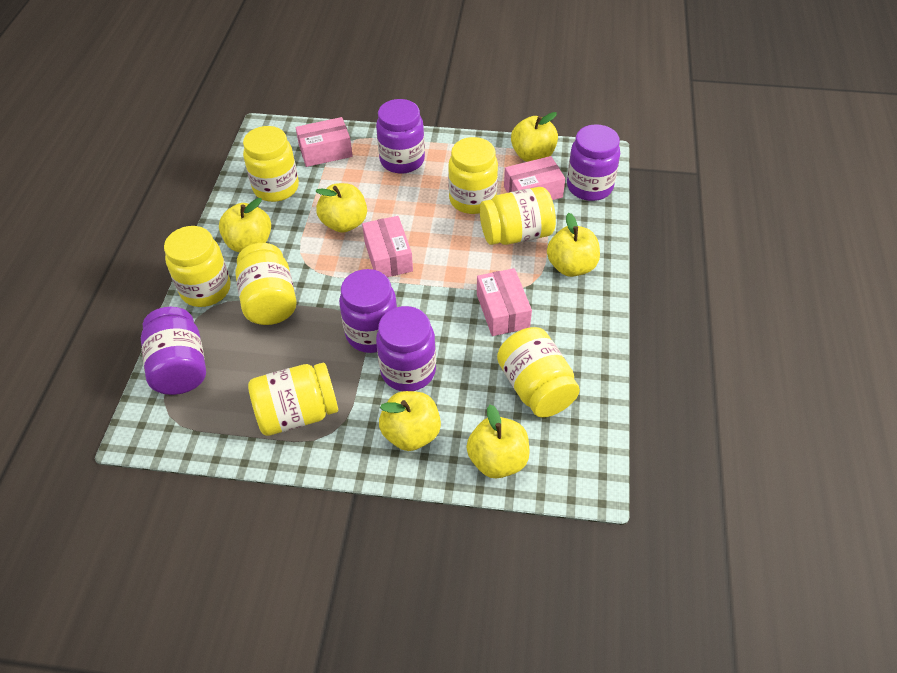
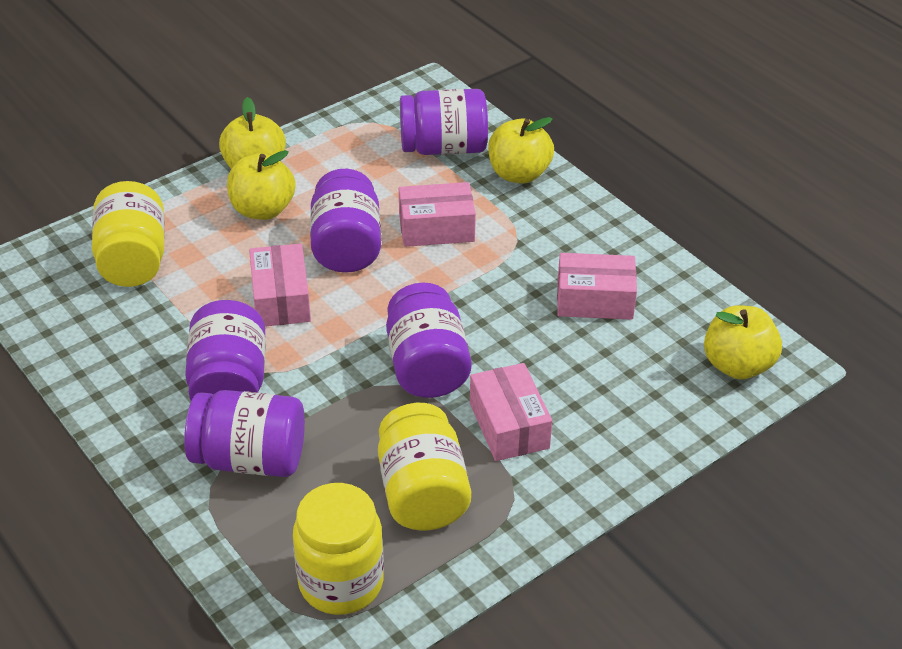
yellow apple: 6 -> 4
yellow jar: 7 -> 3

